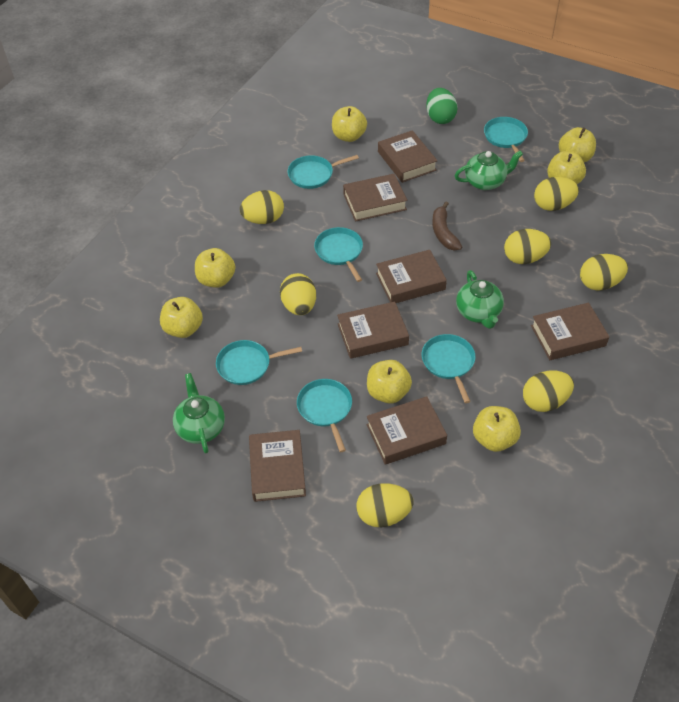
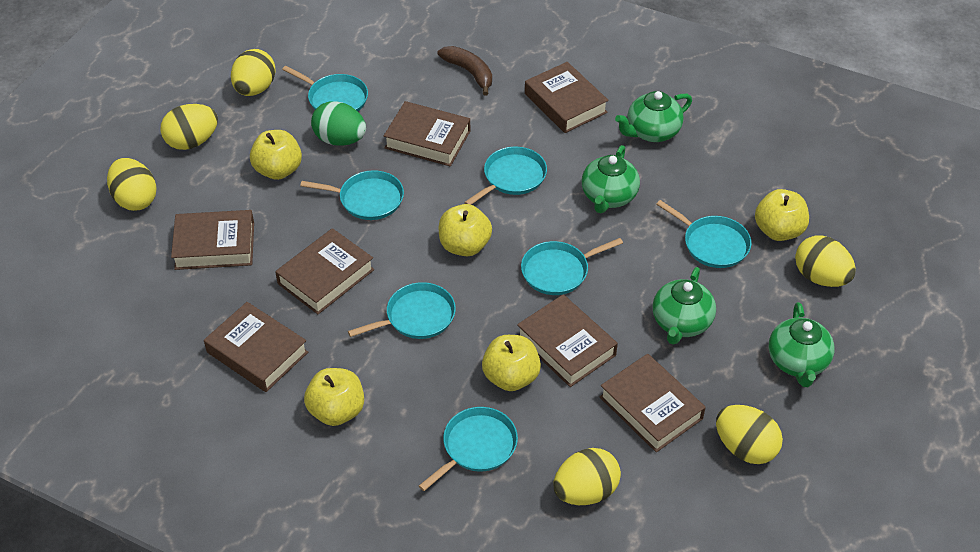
green teapot: 3 -> 4
turquoise pan: 6 -> 7
yellow apple: 7 -> 5
yellow egg: 7 -> 6

